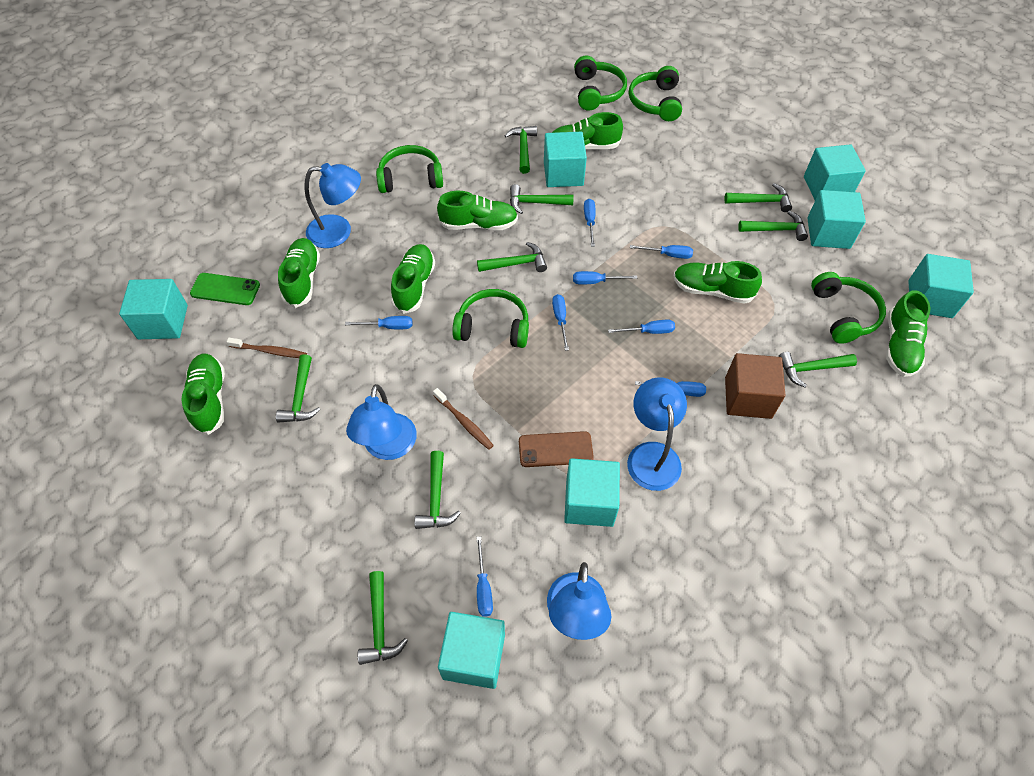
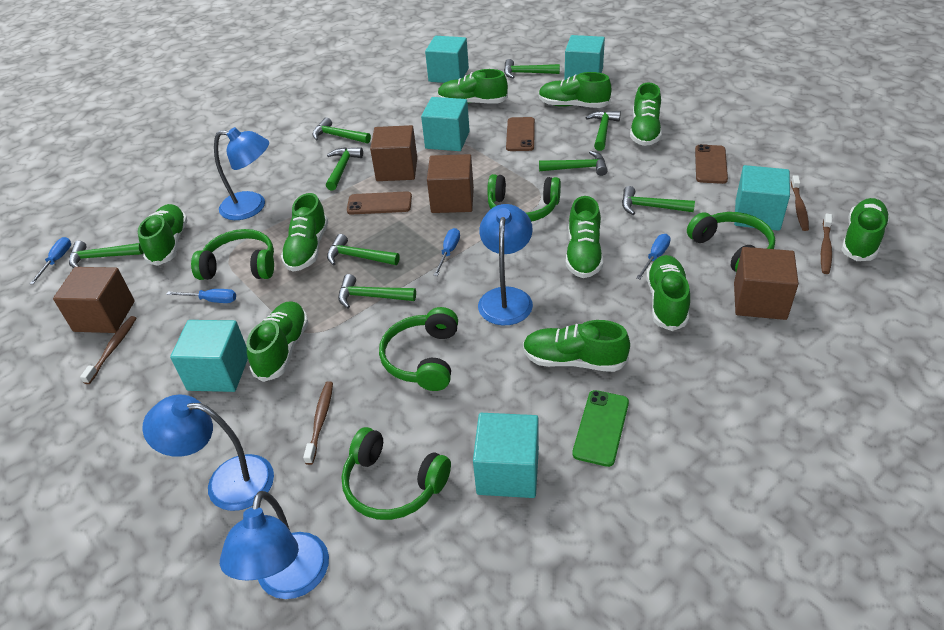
blue screwdriver: 8 -> 4
brown cube: 1 -> 4
brown phone: 1 -> 3
brown toothbrush: 2 -> 4
green shoe: 7 -> 10
turquoise cube: 7 -> 6

